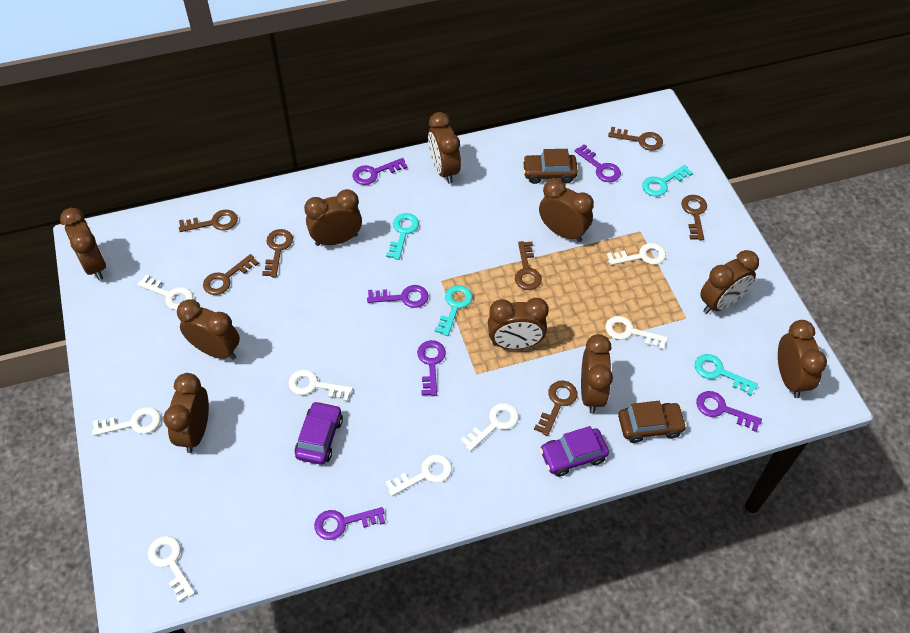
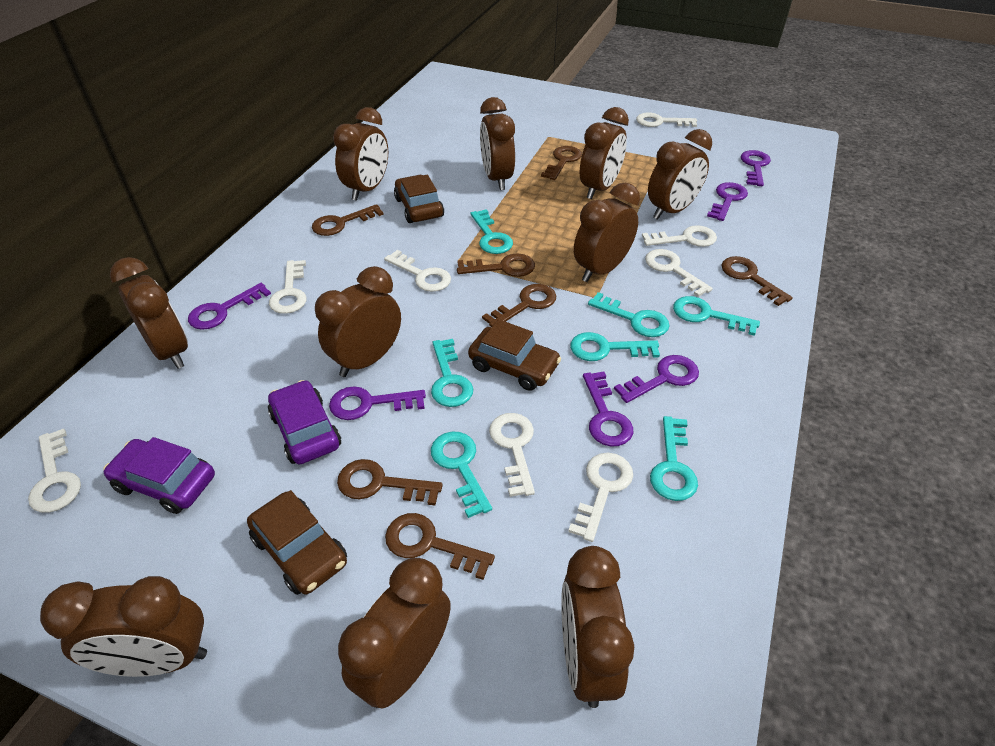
brown car: 2 -> 3
turquoise key: 4 -> 7

